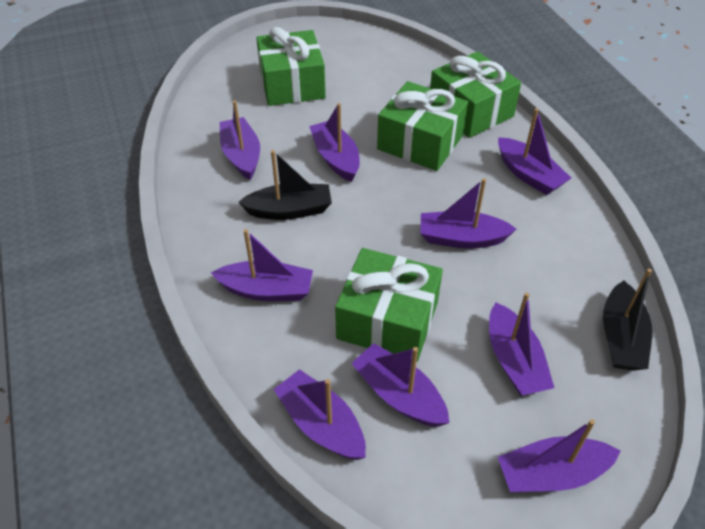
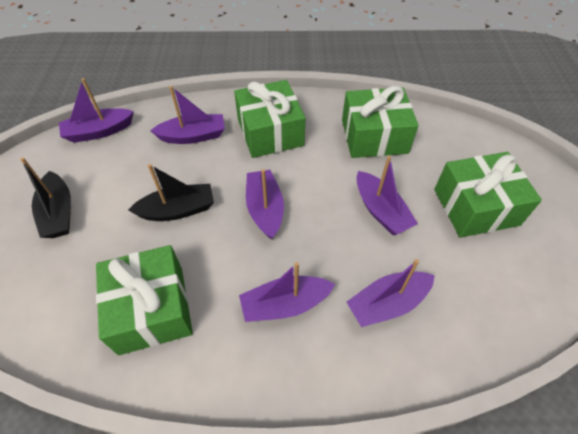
purple boat: 9 -> 6

